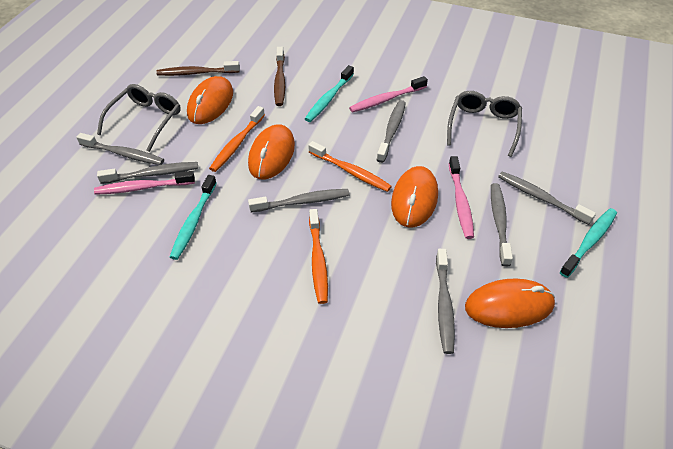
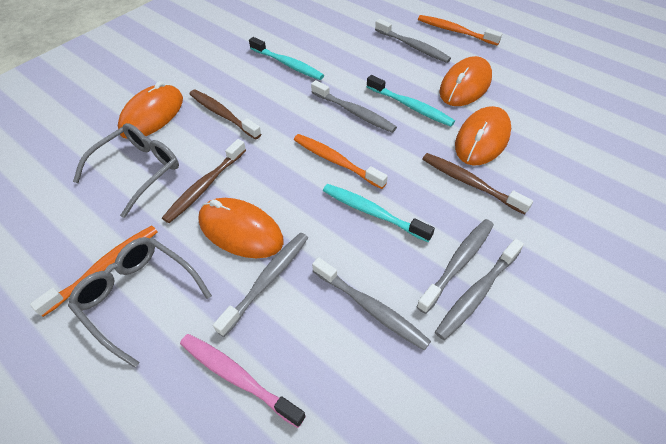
brown toothbrush: 2 -> 3
grey toothbrush: 7 -> 6
pink toothbrush: 3 -> 1

